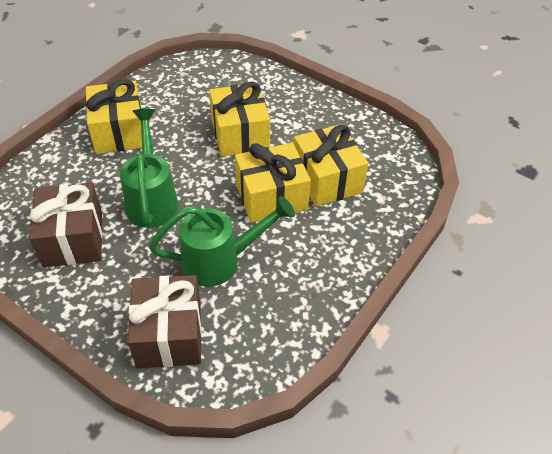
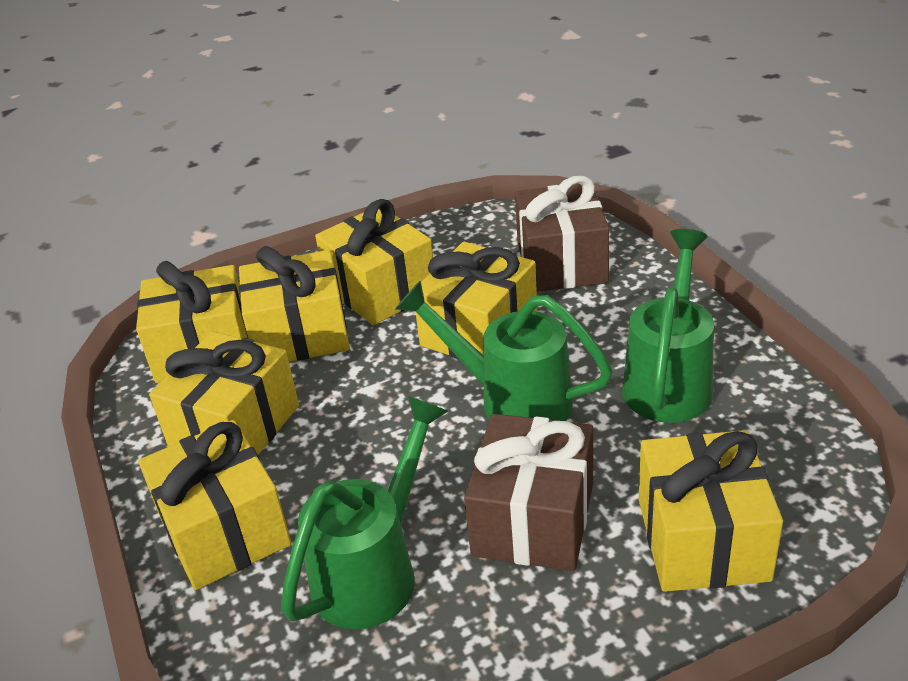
green watering can: 2 -> 3
yellow gift: 4 -> 7

